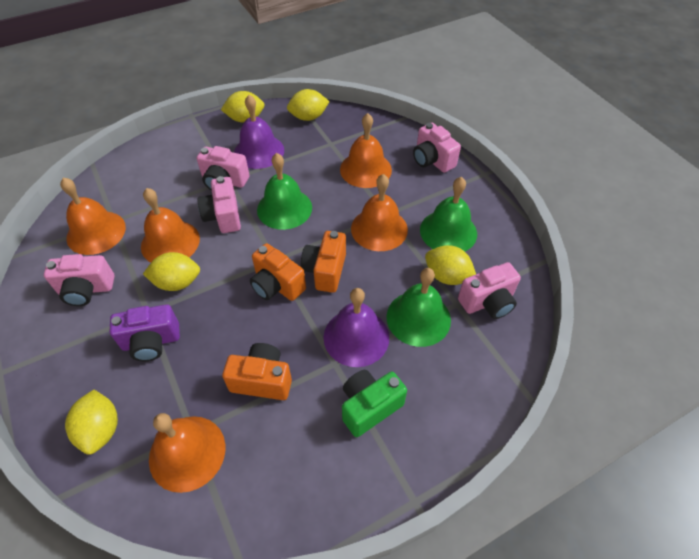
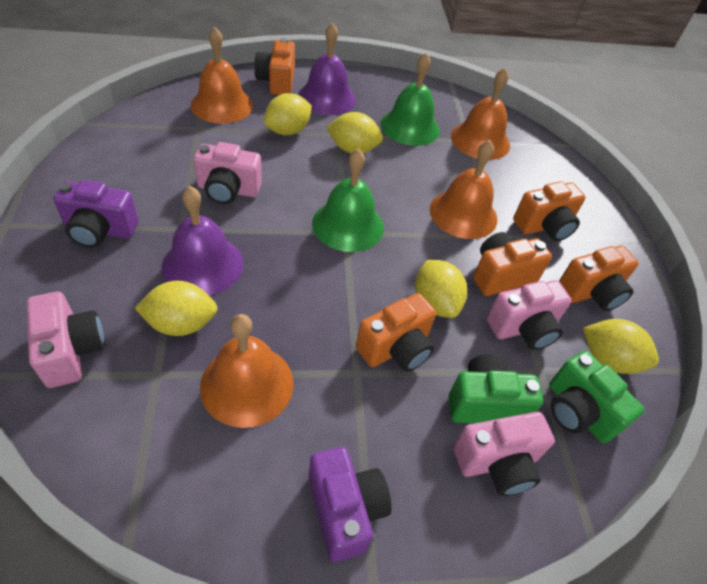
green bell: 3 -> 2
green camera: 1 -> 2
orange bell: 5 -> 4
orange camera: 3 -> 5
pink camera: 5 -> 4
purple camera: 1 -> 2

